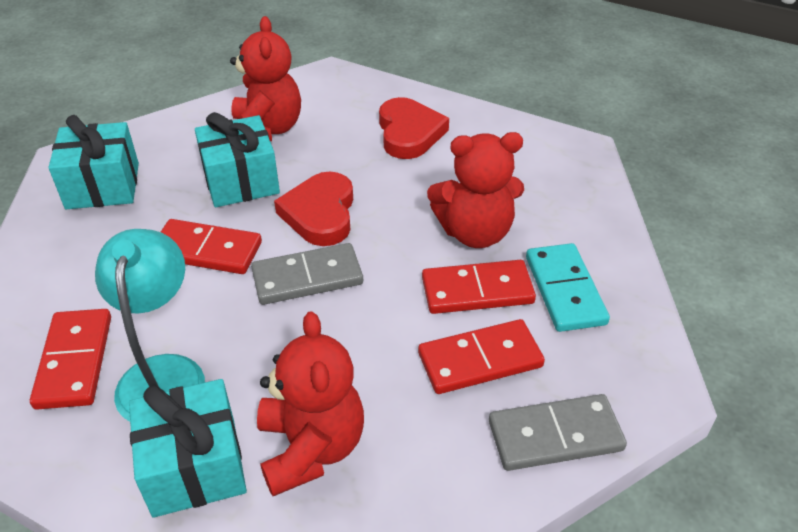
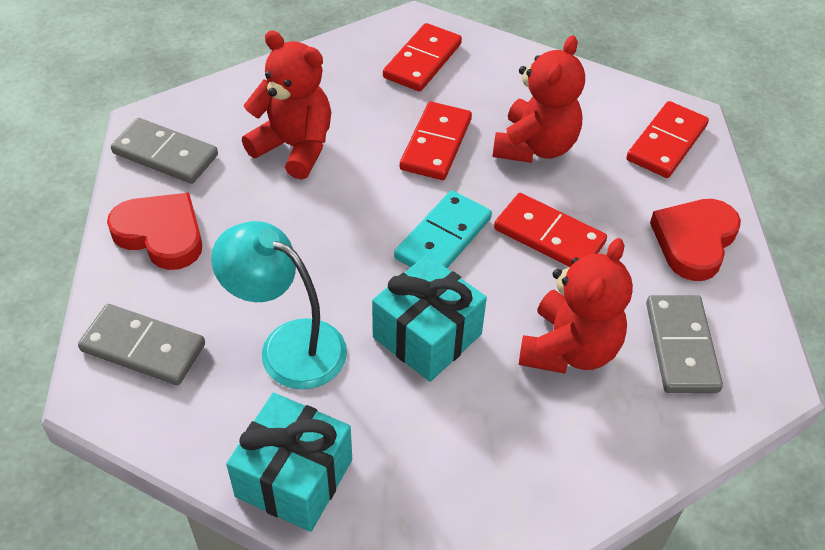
grey domino: 2 -> 3
turquoise gift: 3 -> 2

